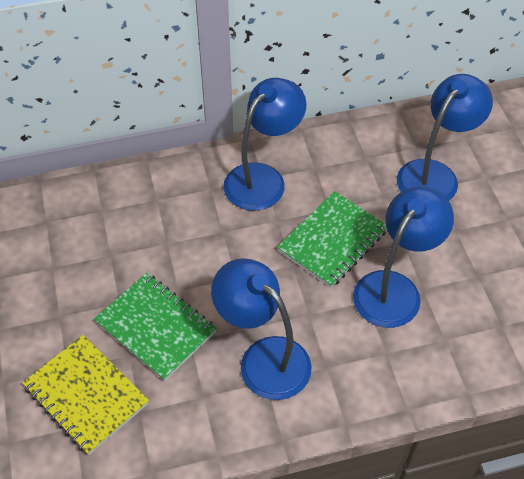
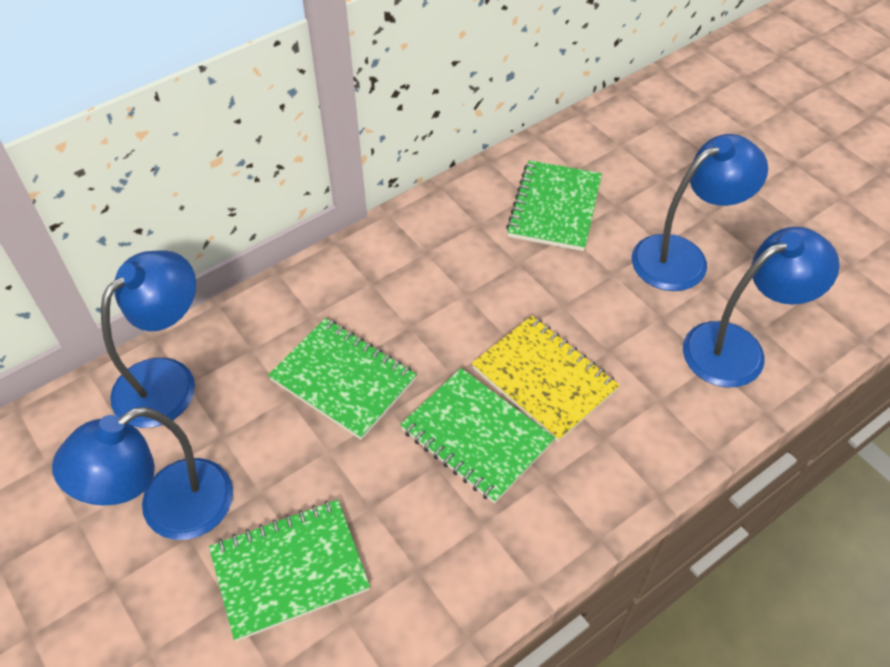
green notebook: 2 -> 4

